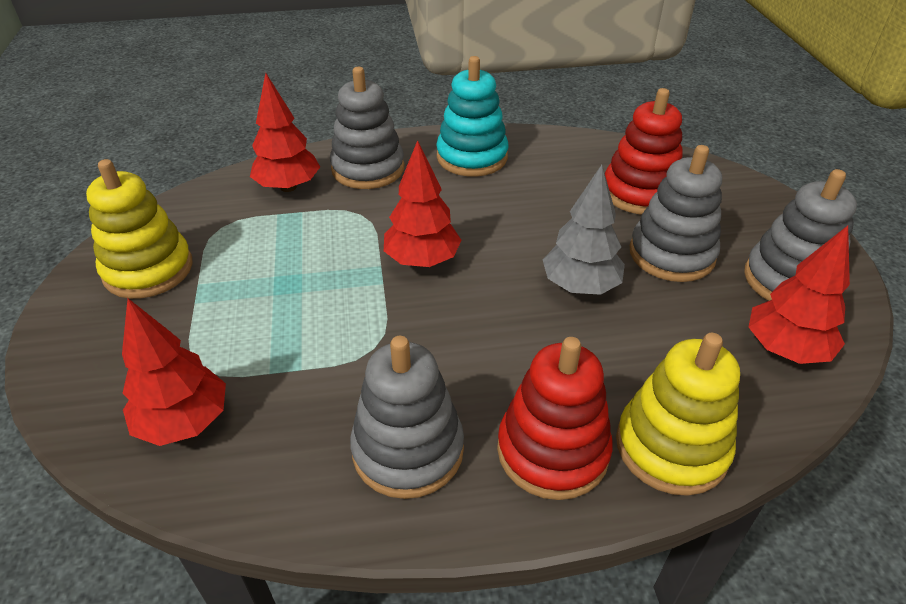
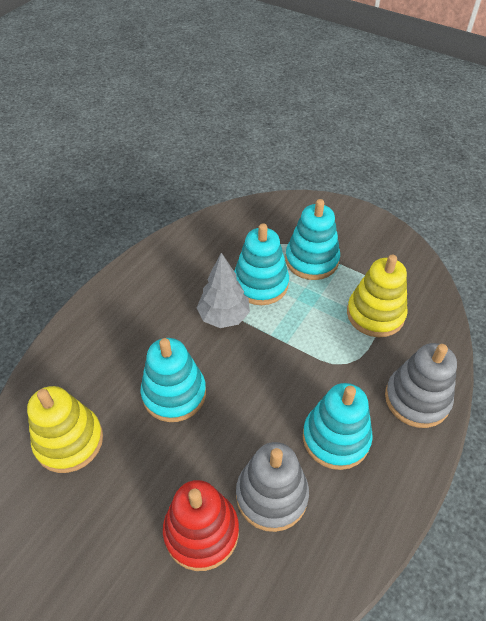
grey stacking toy: 4 -> 2
red stacking toy: 2 -> 1
red tree: 4 -> 0
turquoise stacking toy: 1 -> 4

